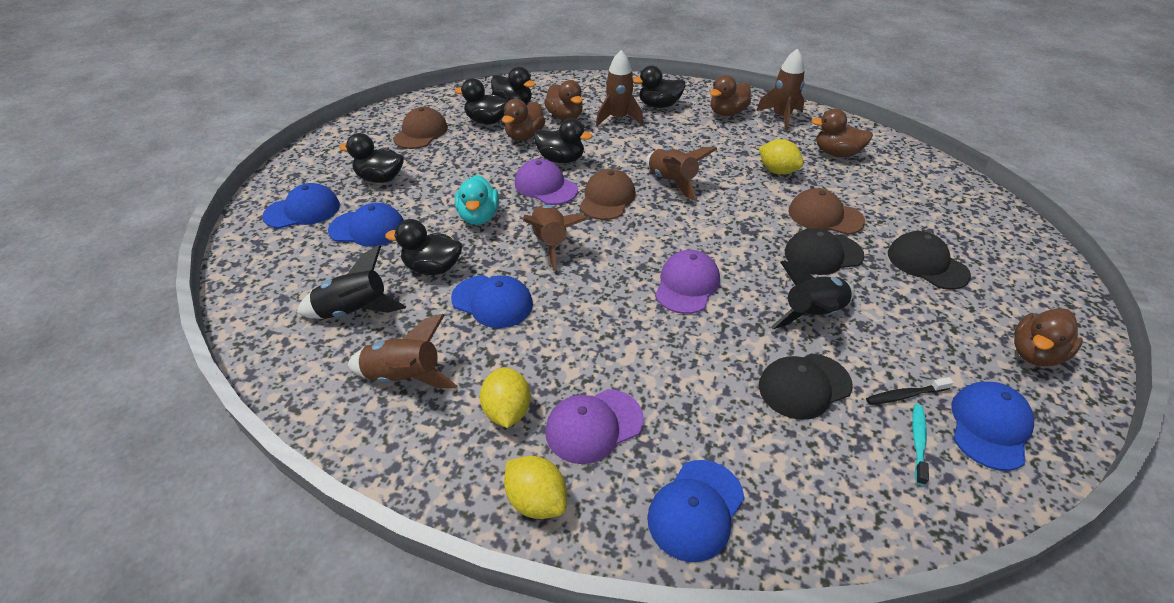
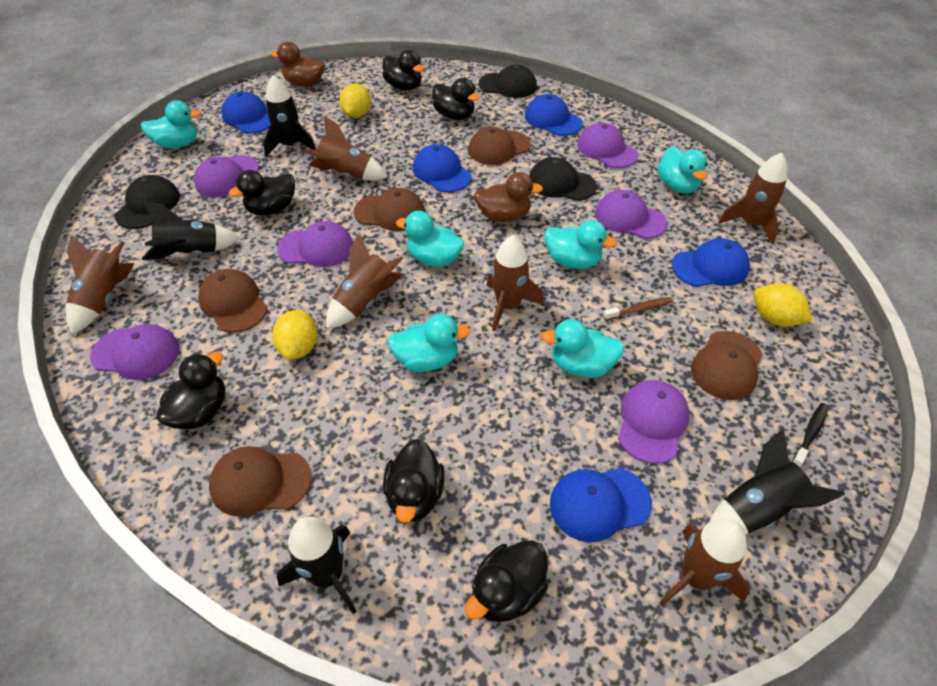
black rocket: 2 -> 4
brown cap: 3 -> 5
brown duck: 5 -> 2
brown rocket: 5 -> 6
brown toothbrush: 0 -> 1
purple cap: 3 -> 6
turquoise duck: 1 -> 6
turquoise toothbrush: 1 -> 0

